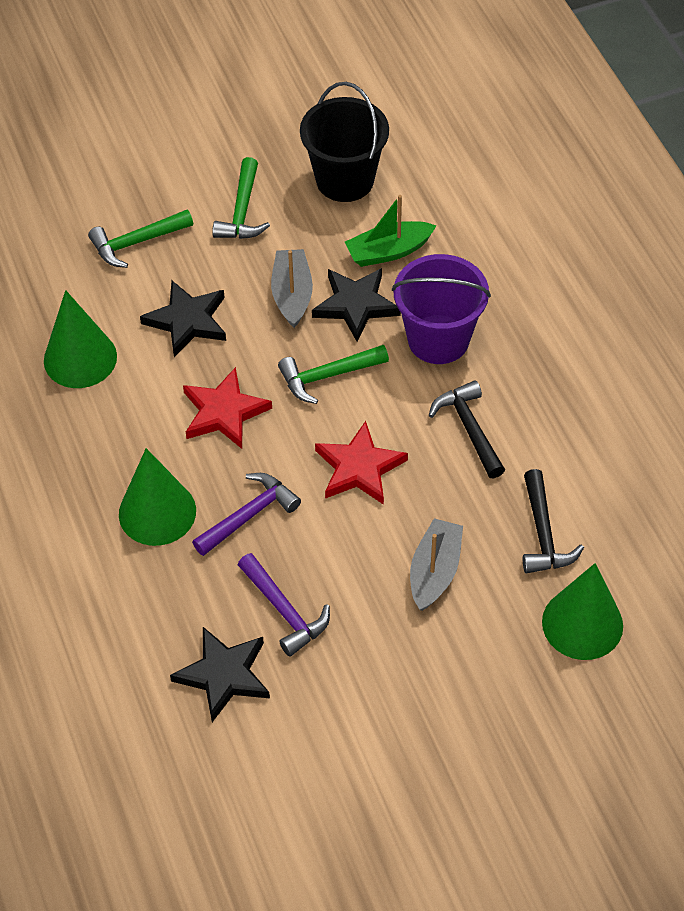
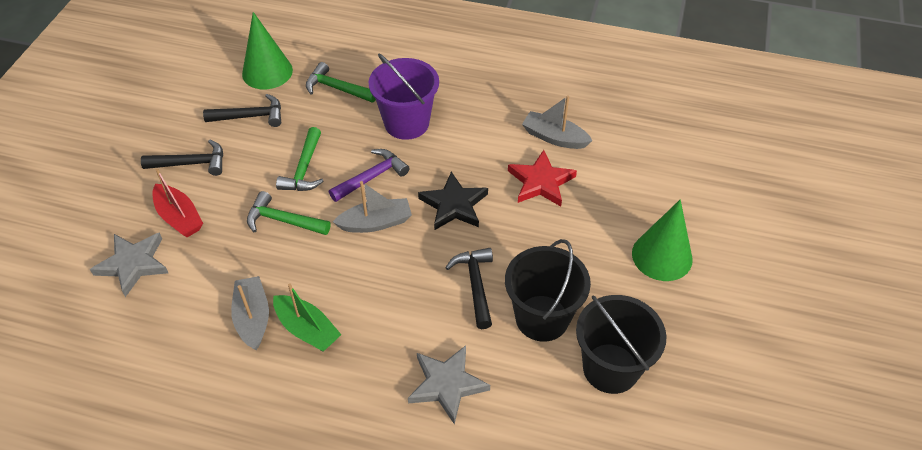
black bucket: 1 -> 2
black hammer: 2 -> 3
black star: 3 -> 1
green cone: 3 -> 2
grey boat: 2 -> 3
grey star: 0 -> 2
purple hammer: 2 -> 1
red boat: 0 -> 1
red star: 2 -> 1

